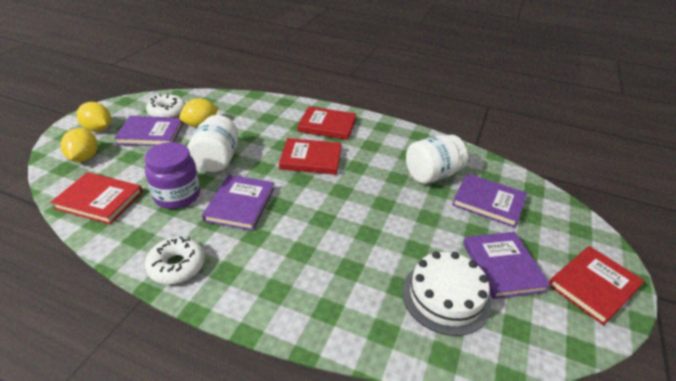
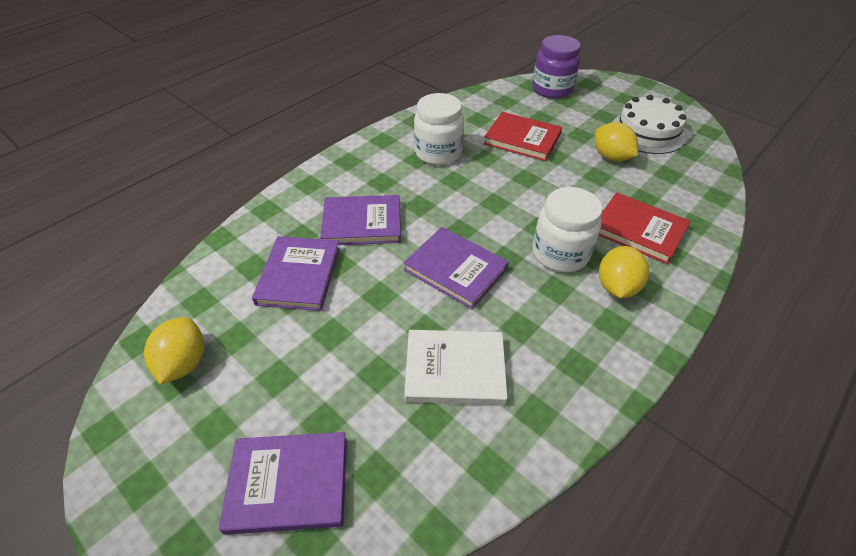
red book: 4 -> 2
white book: 0 -> 1
white donut: 2 -> 0

